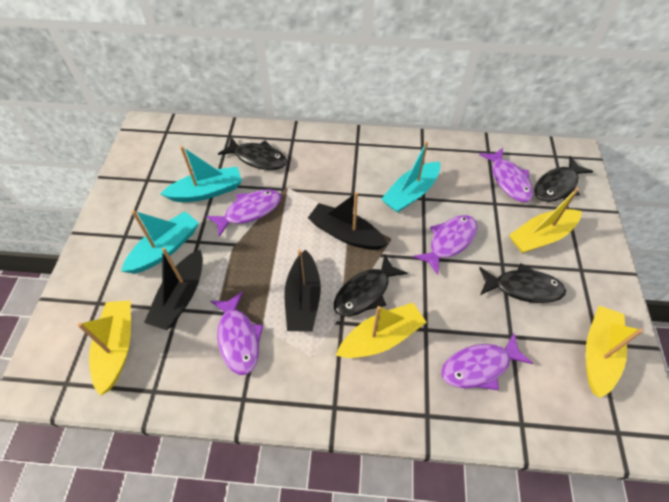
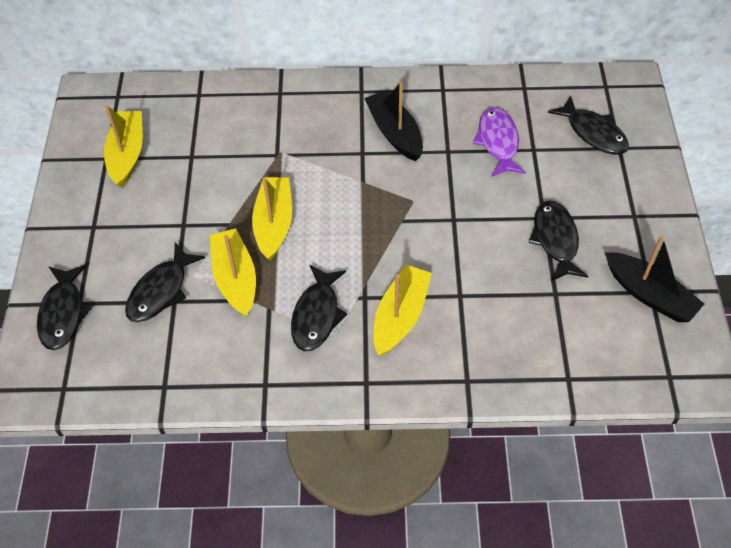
black boat: 3 -> 2
black fish: 4 -> 5
purple fish: 5 -> 1
turquoise boat: 3 -> 0

